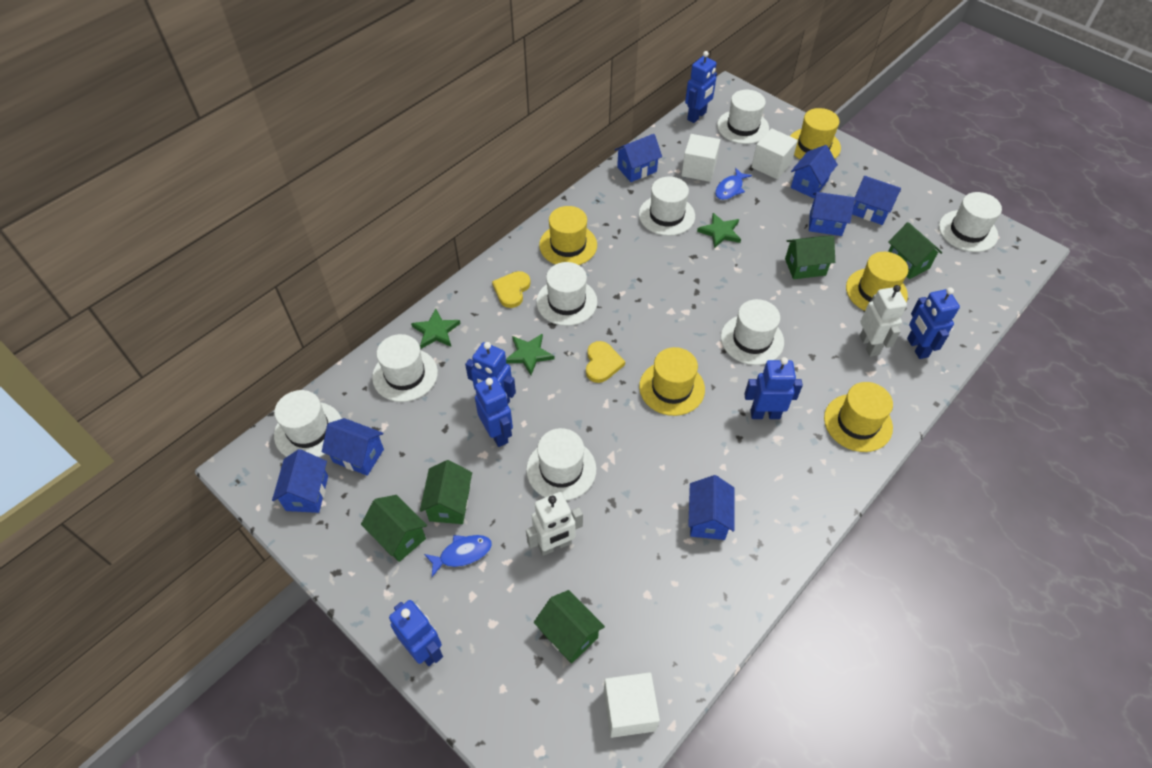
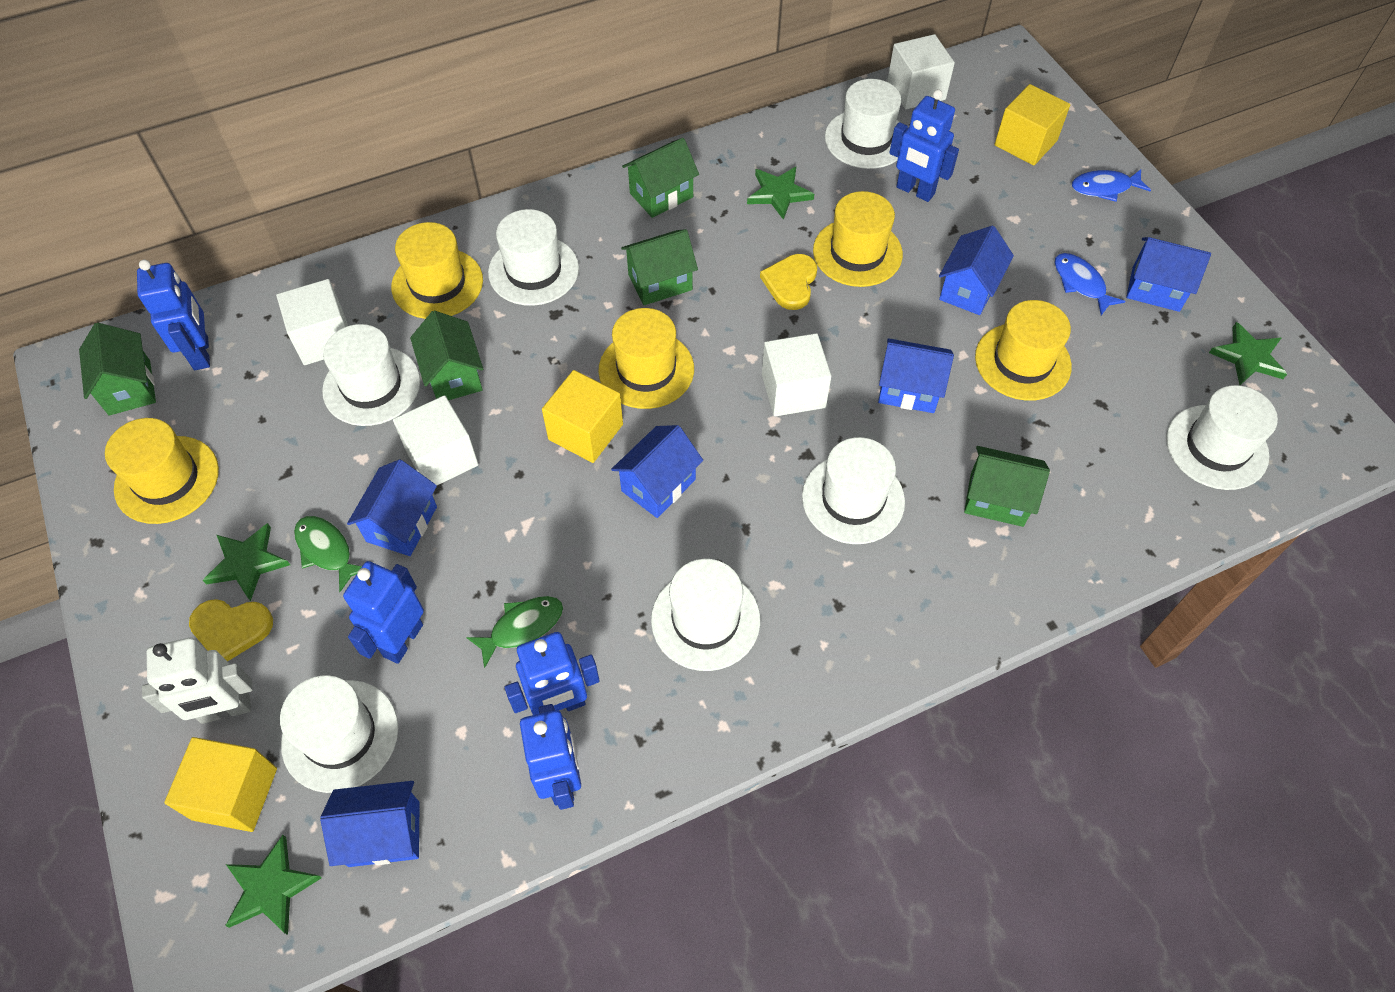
blue house: 7 -> 6
blue robot: 6 -> 5
green fish: 0 -> 2
green star: 3 -> 4
white cube: 3 -> 4
white hat: 8 -> 7
white robot: 2 -> 1
yellow cube: 0 -> 3

